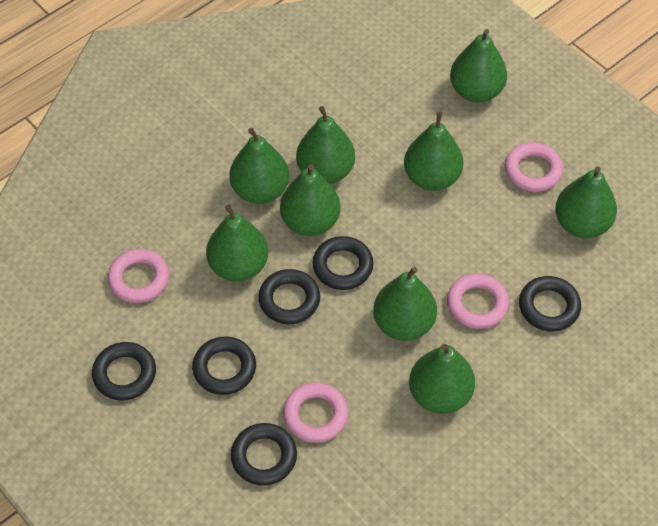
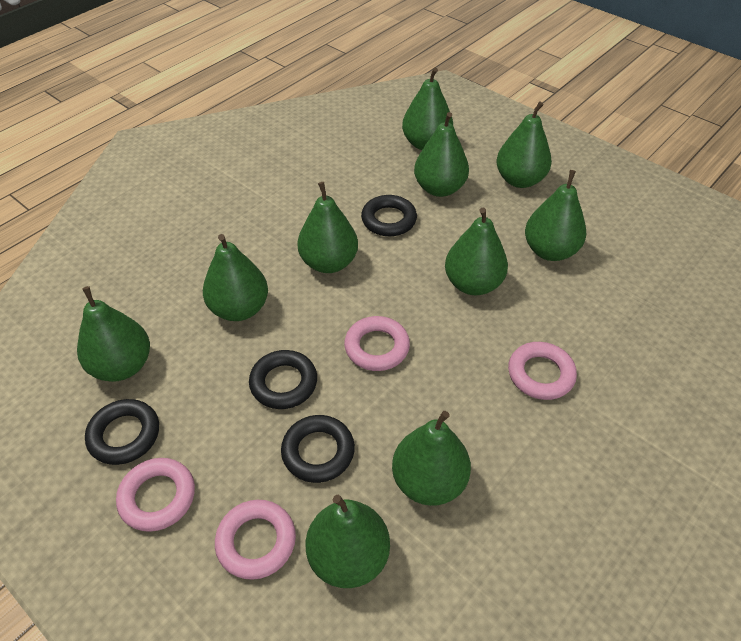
black ring: 6 -> 4
green pear: 9 -> 10

